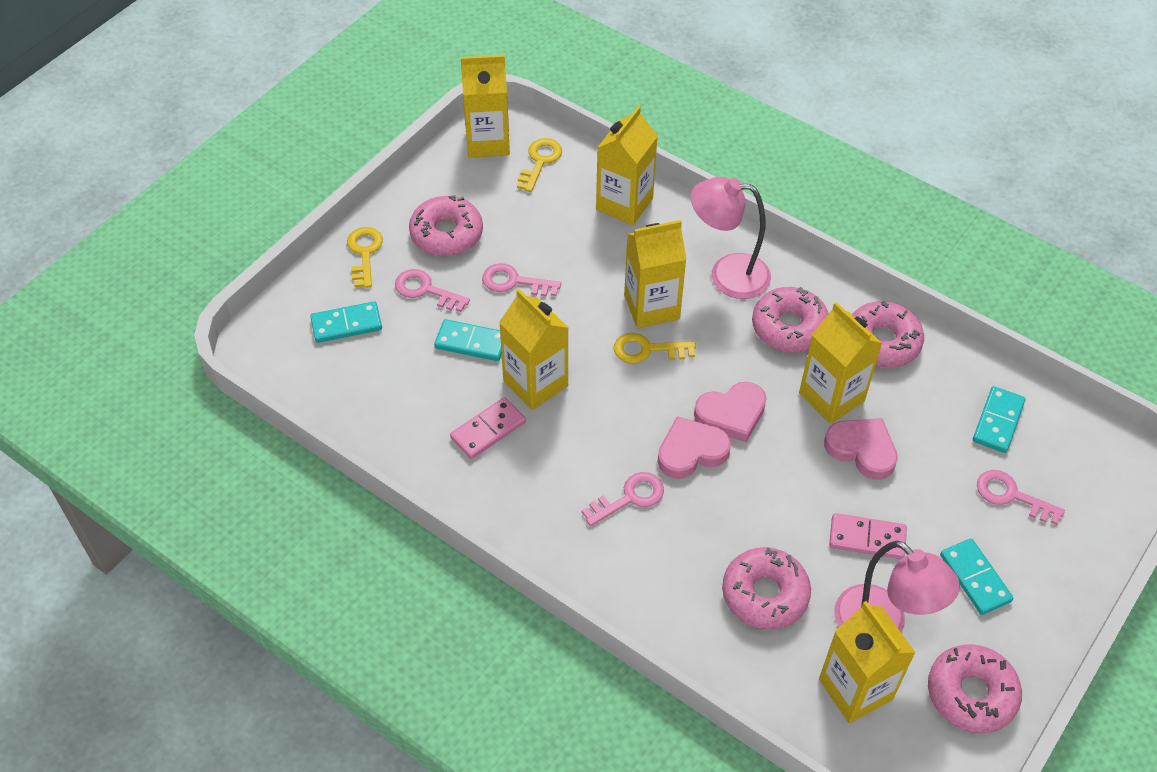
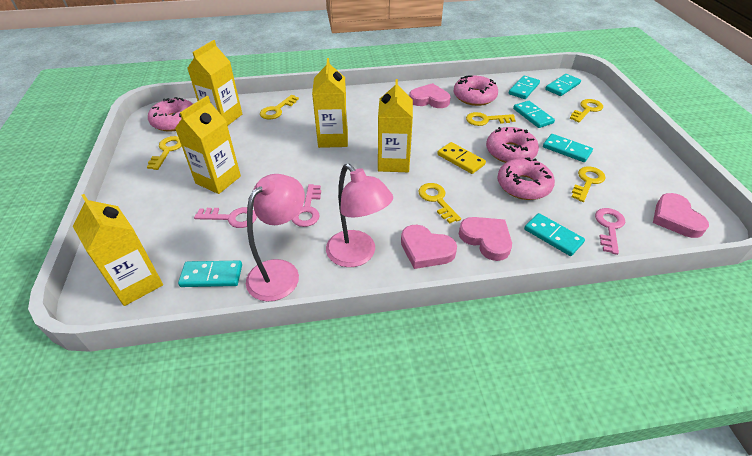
pink domino: 2 -> 0
pink donut: 5 -> 4
pink heart: 3 -> 4
pink key: 4 -> 3
turquoise domino: 4 -> 6
yellow carton: 6 -> 5
yellow domino: 0 -> 1
yellow key: 3 -> 6

